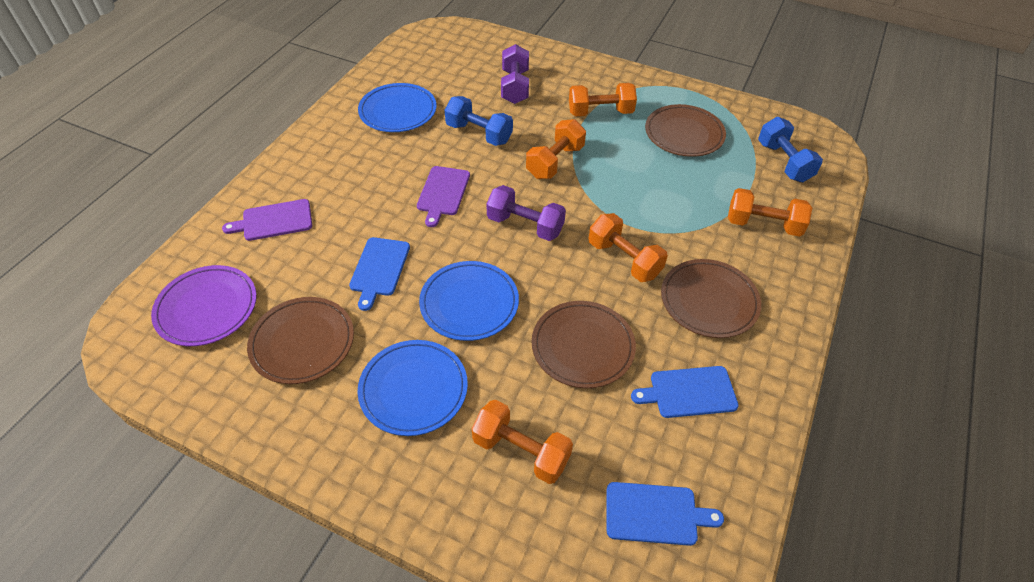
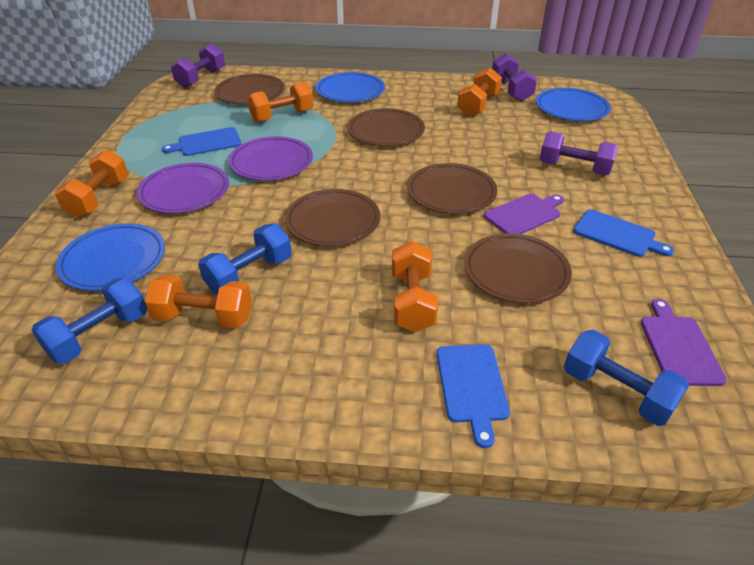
blue dumbbell: 2 -> 3
brown plate: 4 -> 5
purple dumbbell: 2 -> 3
purple plate: 1 -> 2

